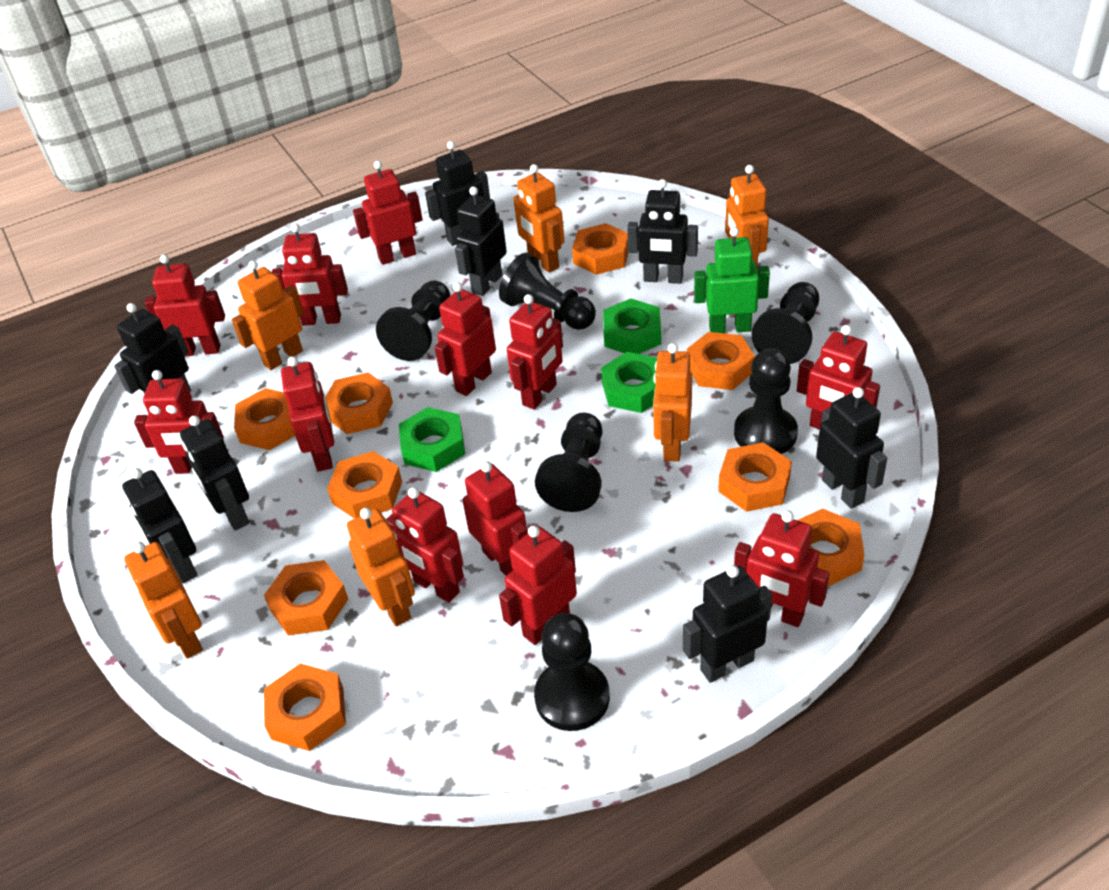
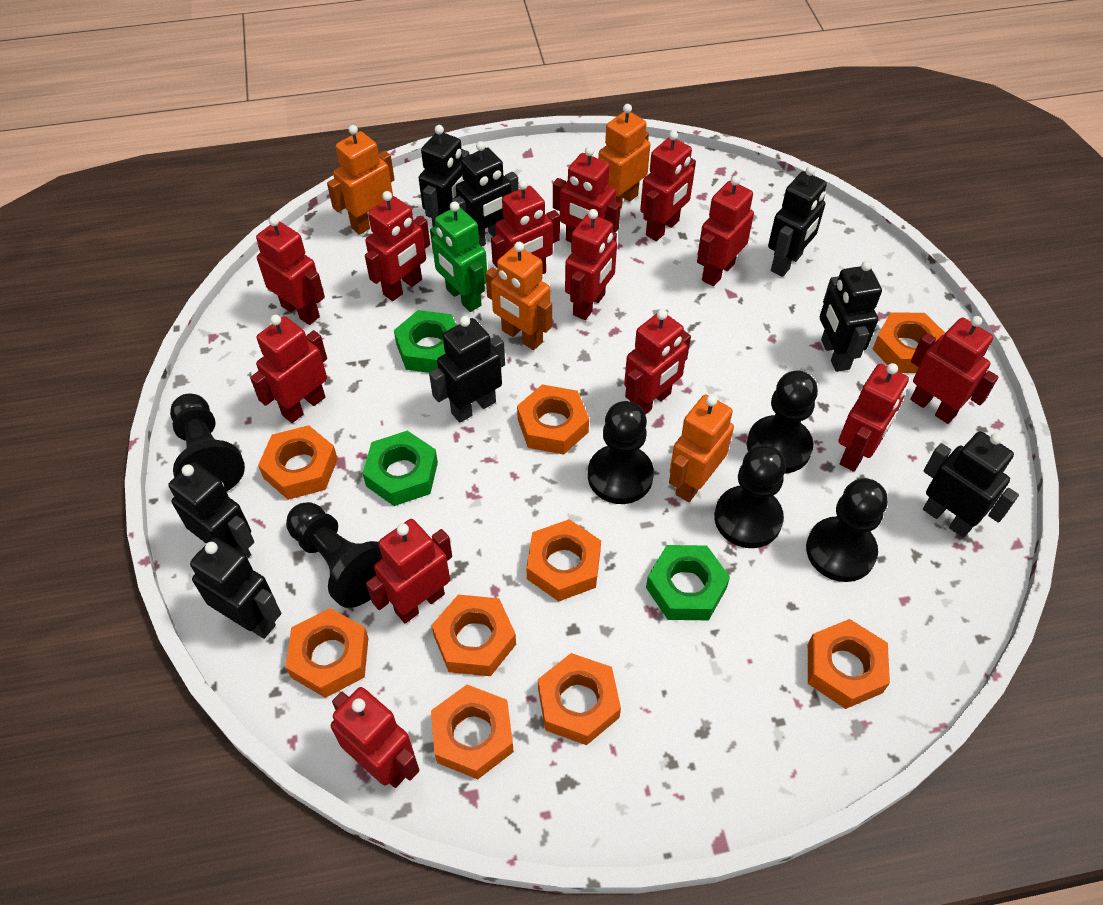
orange robot: 6 -> 4
red robot: 12 -> 13

